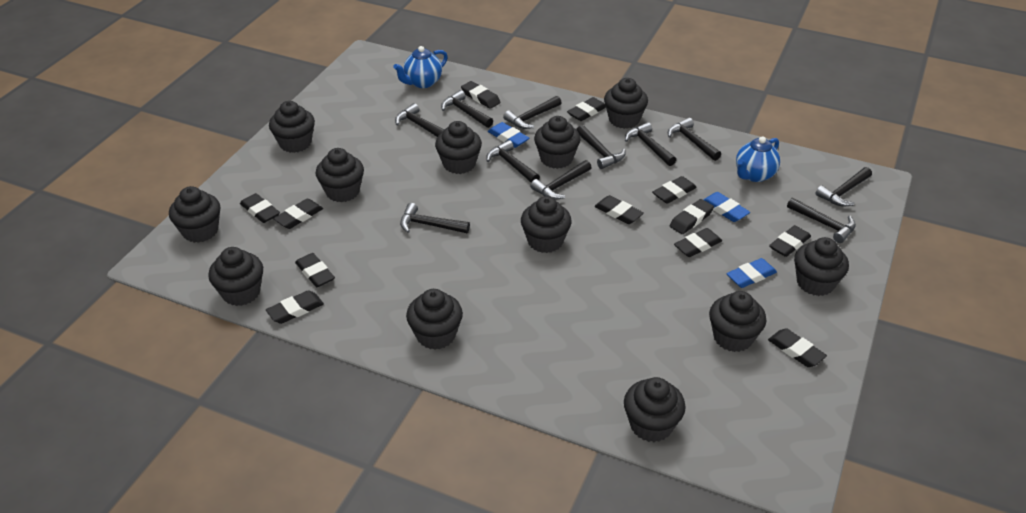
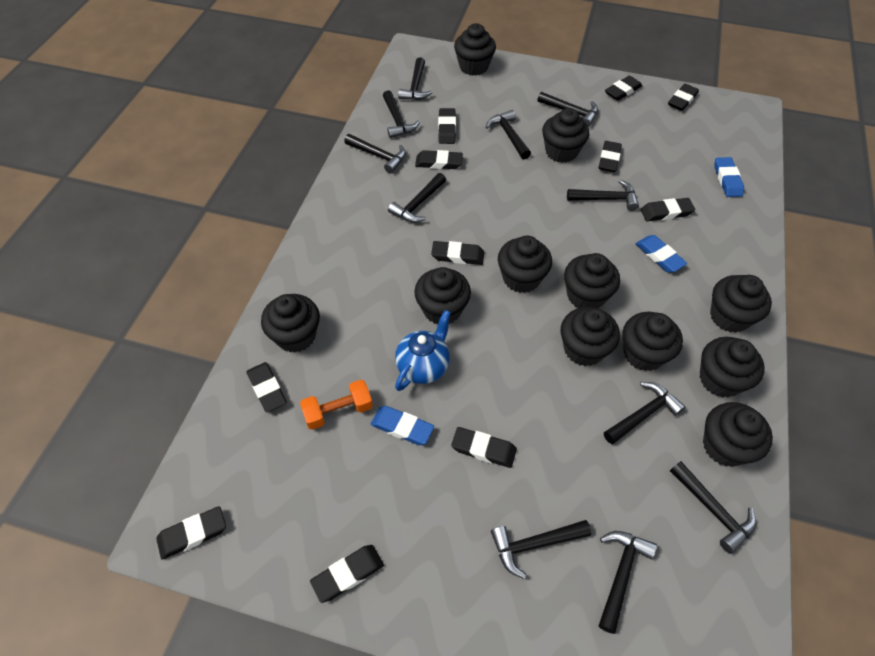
black cupcake: 12 -> 11
black eraser: 12 -> 11
blue teapot: 2 -> 1
orange dumbbell: 0 -> 1

